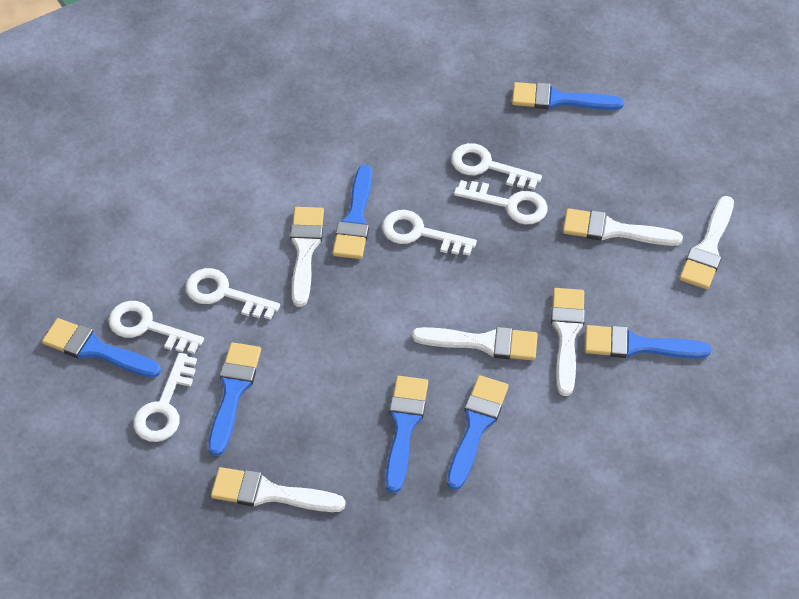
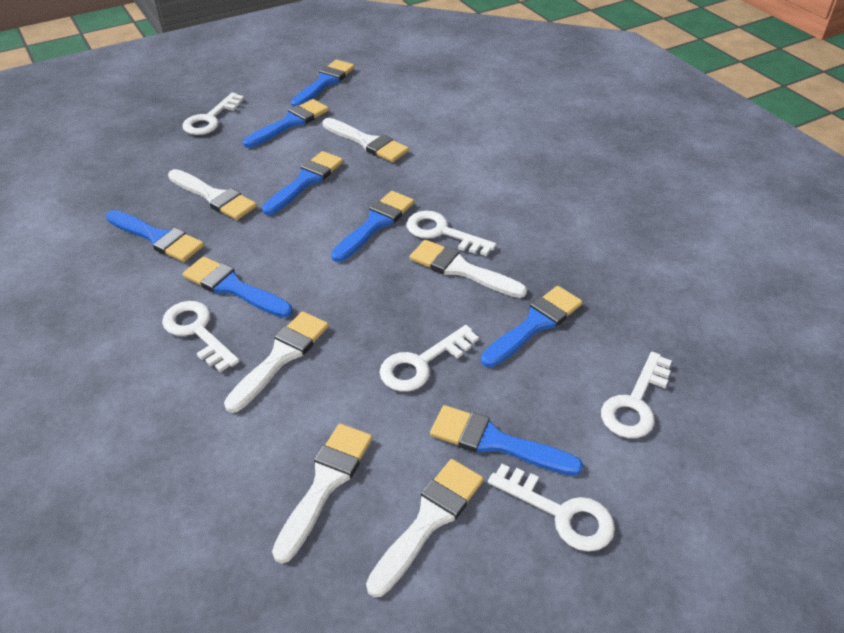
blue brush: 7 -> 8

